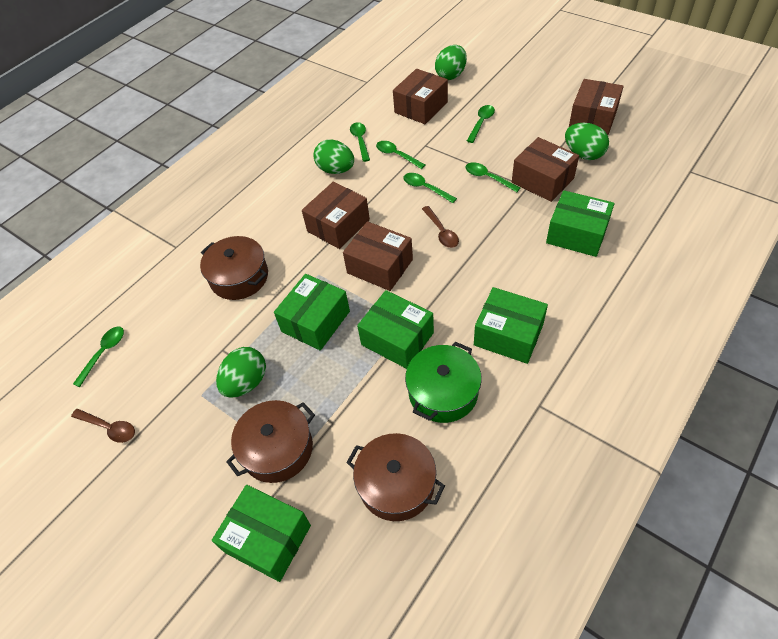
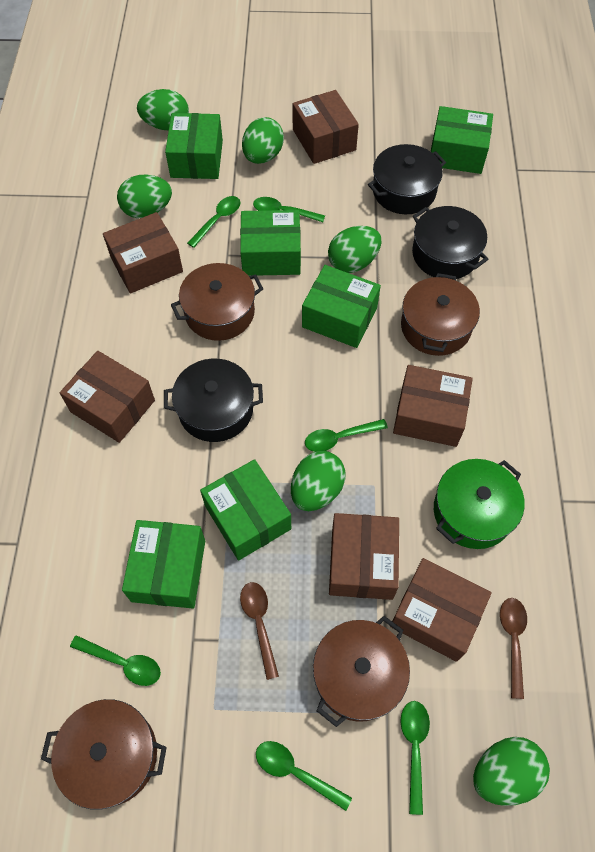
black pot: 0 -> 3
brown box: 5 -> 6
brown pot: 3 -> 4
green box: 5 -> 6
green egg: 4 -> 6

